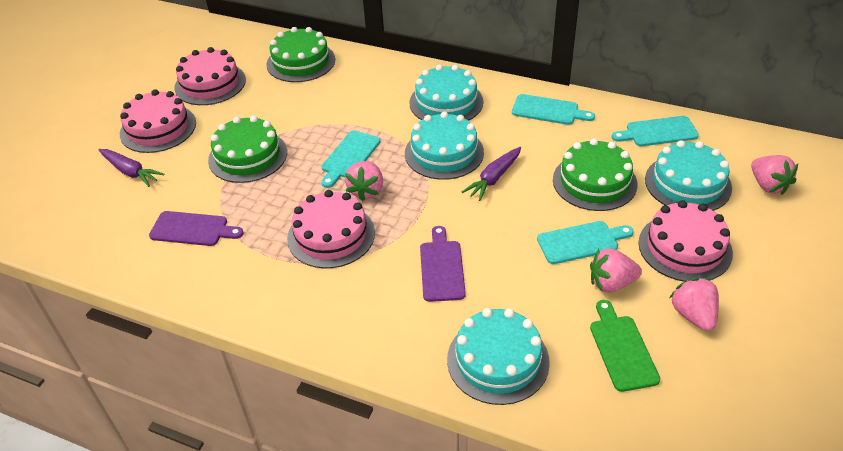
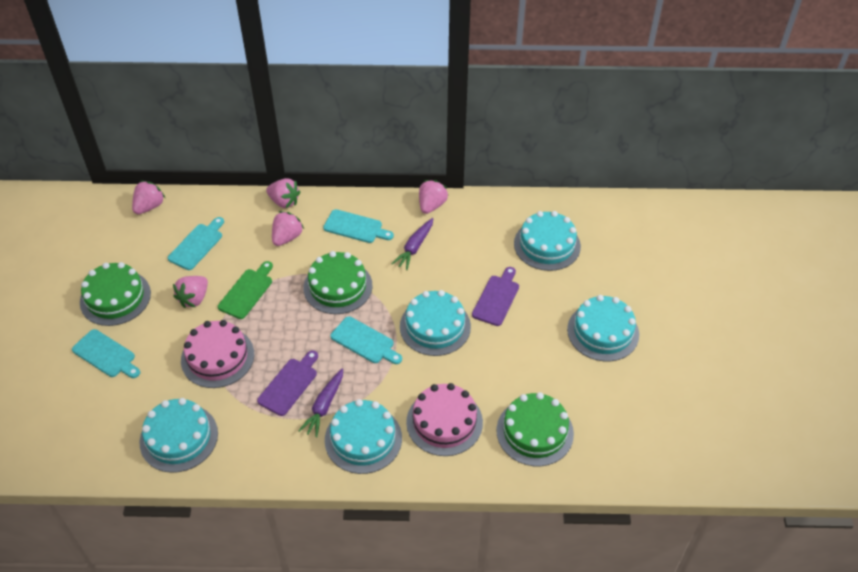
pink cake: 4 -> 2
pink strawberry: 4 -> 5
turquoise cake: 4 -> 5

